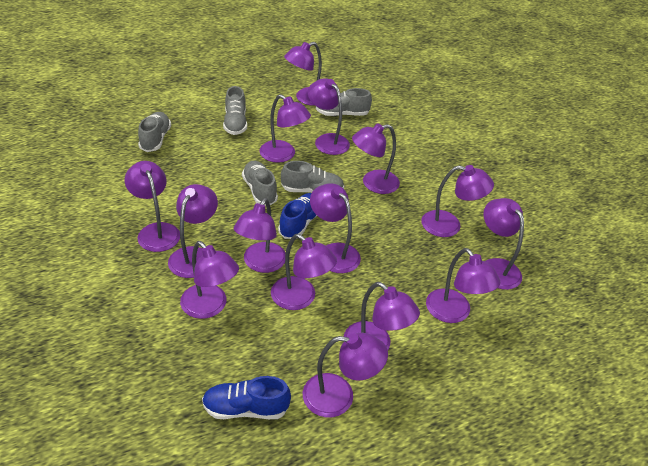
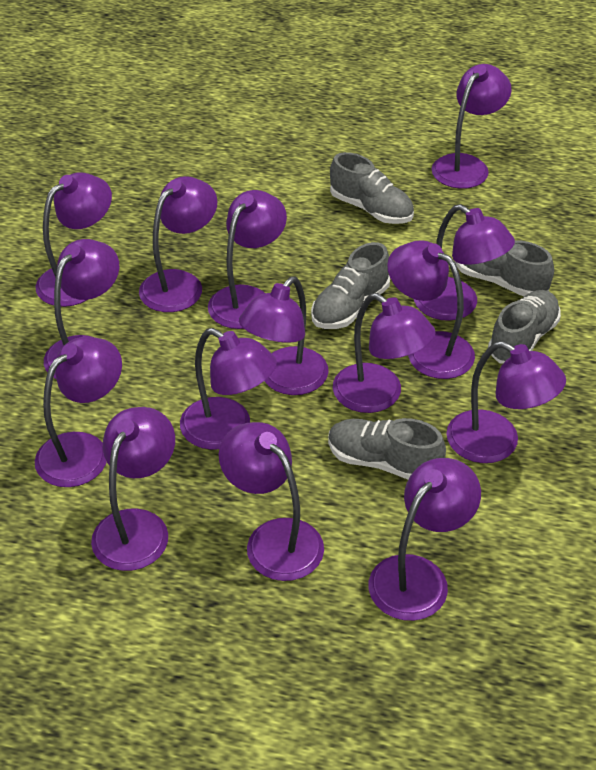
blue shoe: 2 -> 0

